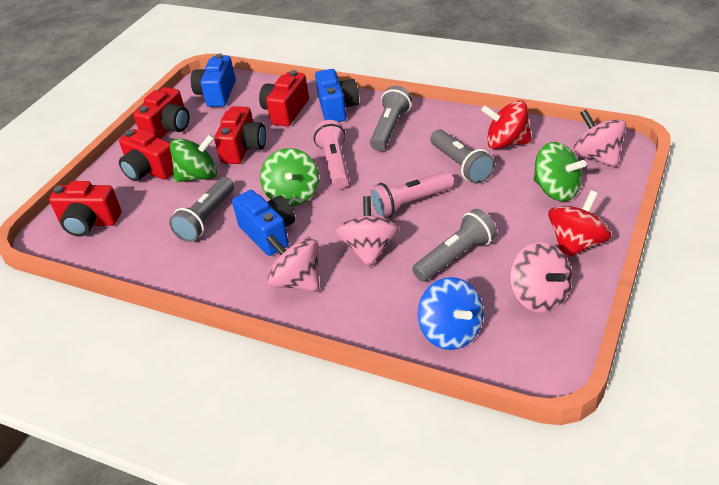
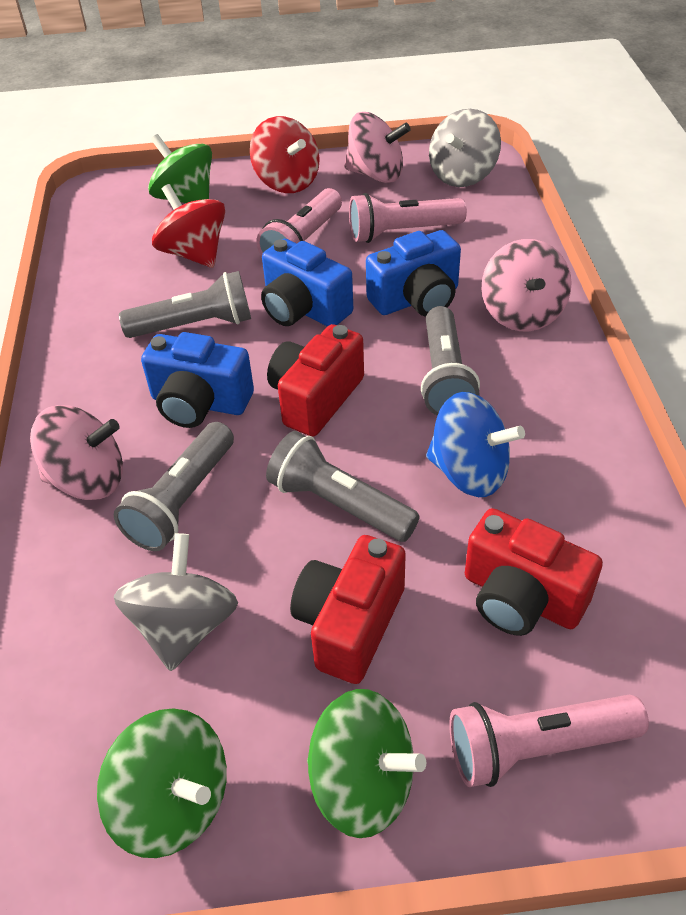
grey spinning top: 0 -> 2
pink flashlight: 2 -> 3
pink spinning top: 4 -> 3
red camera: 5 -> 3

